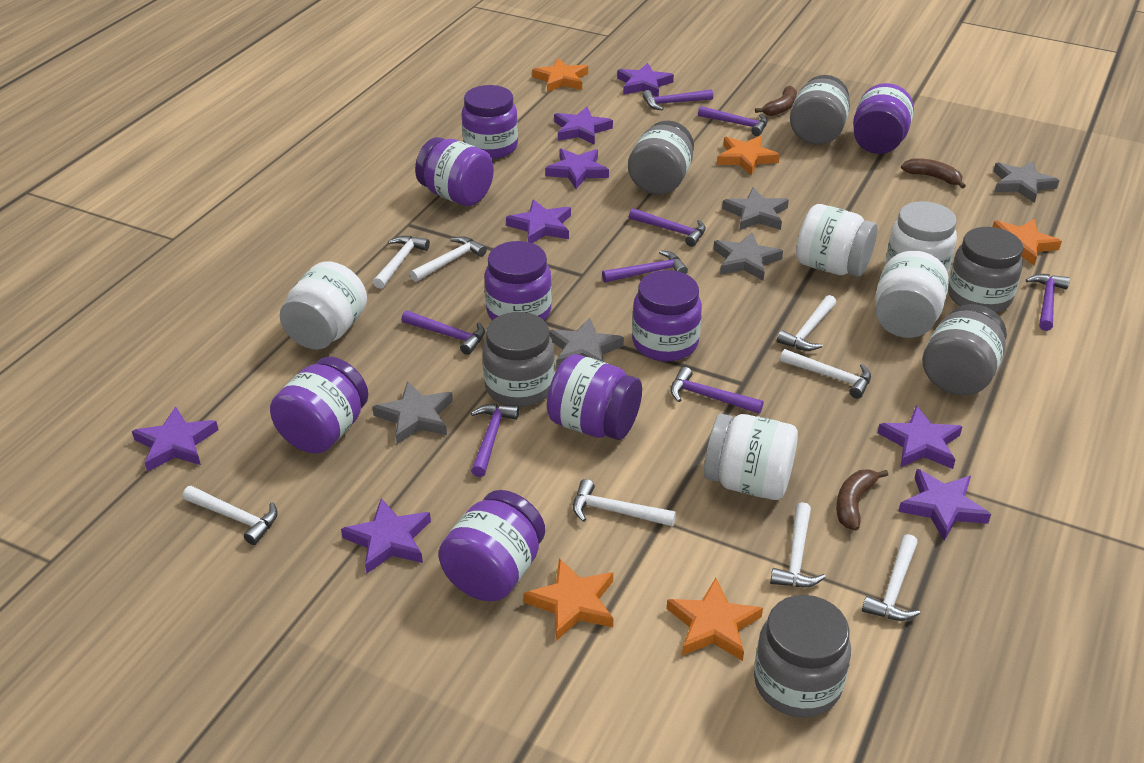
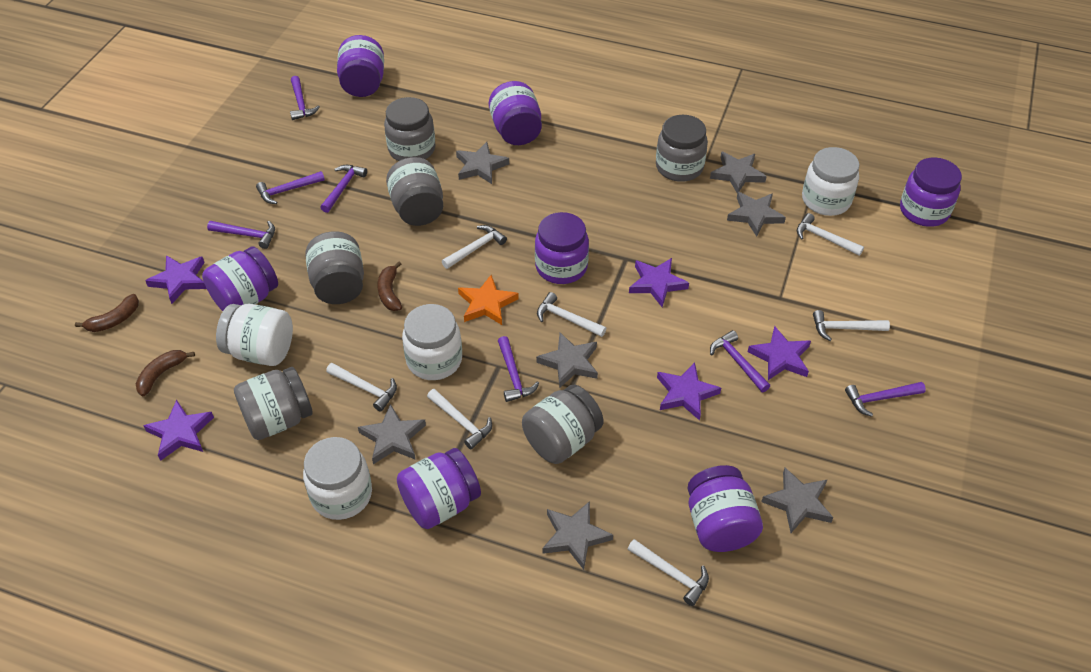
grey star: 5 -> 7
orange star: 5 -> 1
purple hammer: 8 -> 7
purple jar: 8 -> 7
purple star: 8 -> 5
white hammer: 8 -> 7
white jar: 5 -> 4

